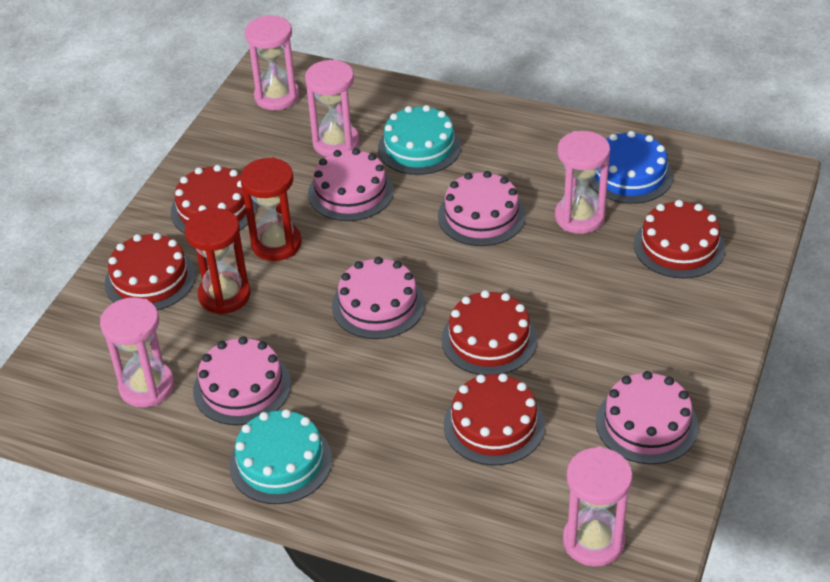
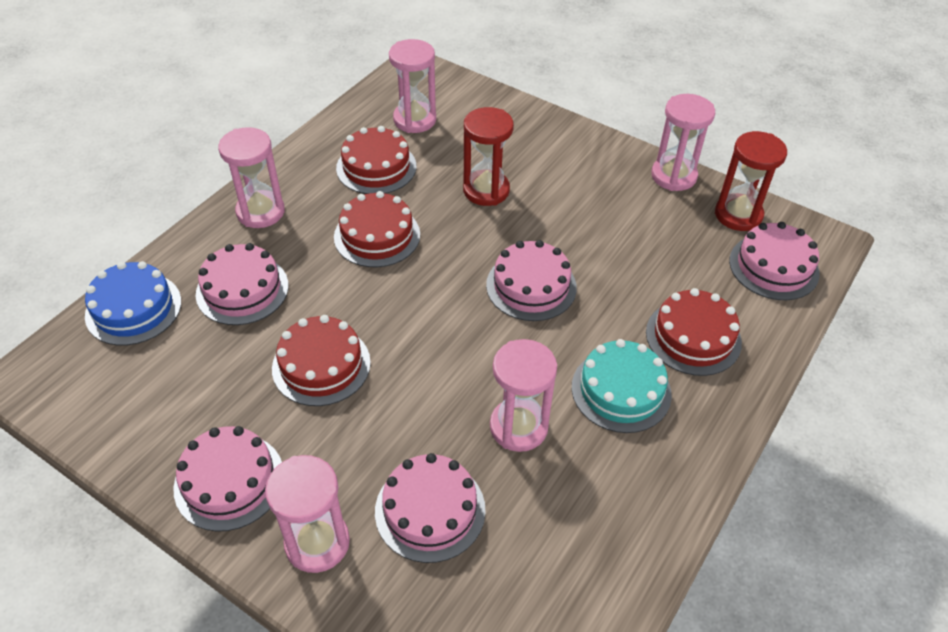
red cake: 5 -> 4
turquoise cake: 2 -> 1

